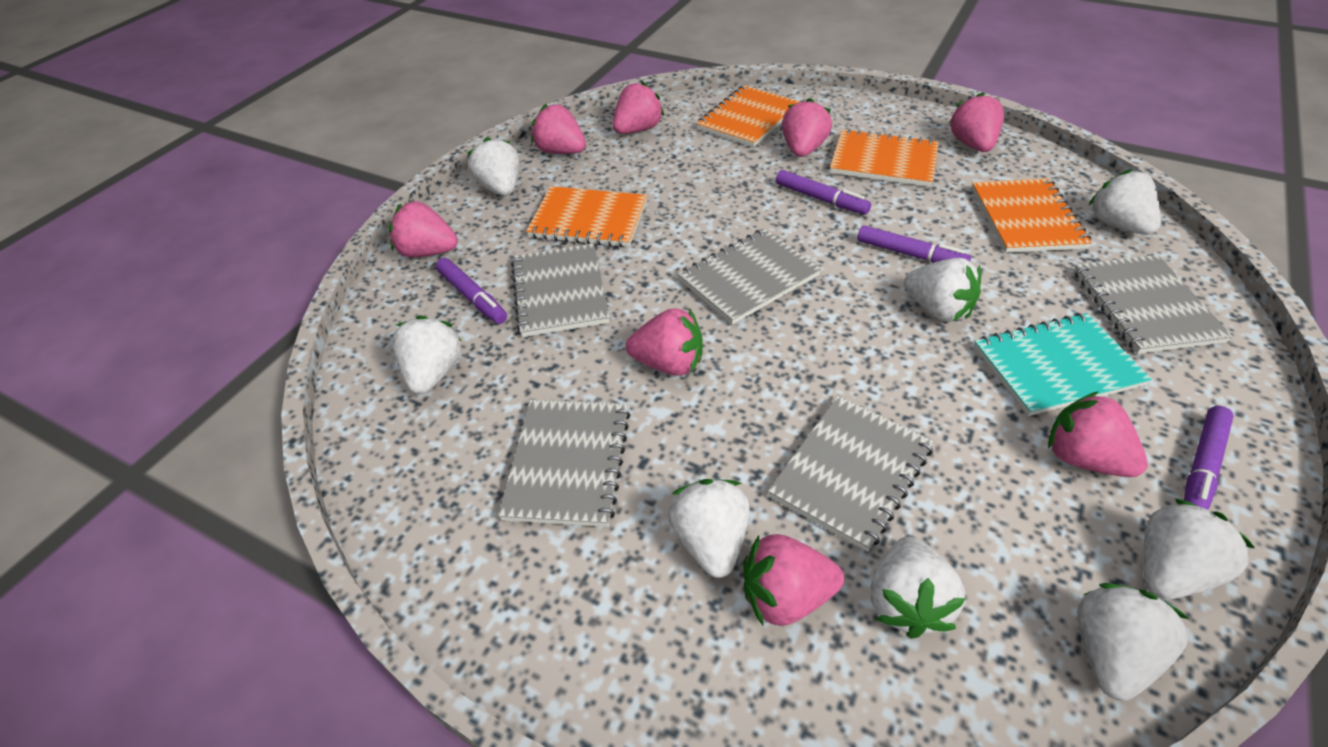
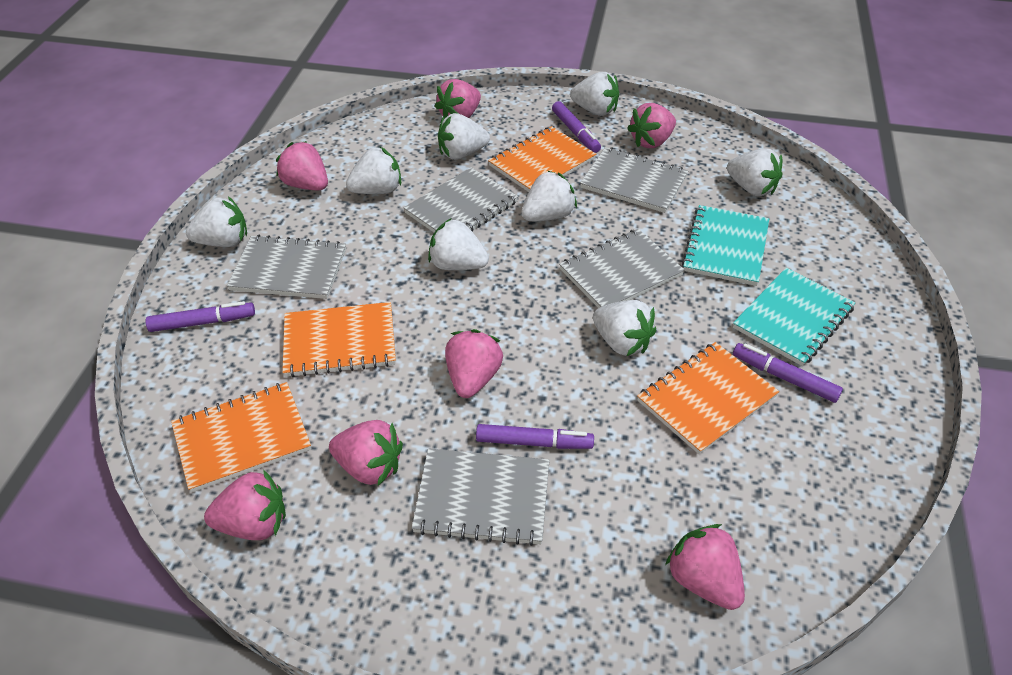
pink strawberry: 8 -> 7
turquoise notebook: 1 -> 2

